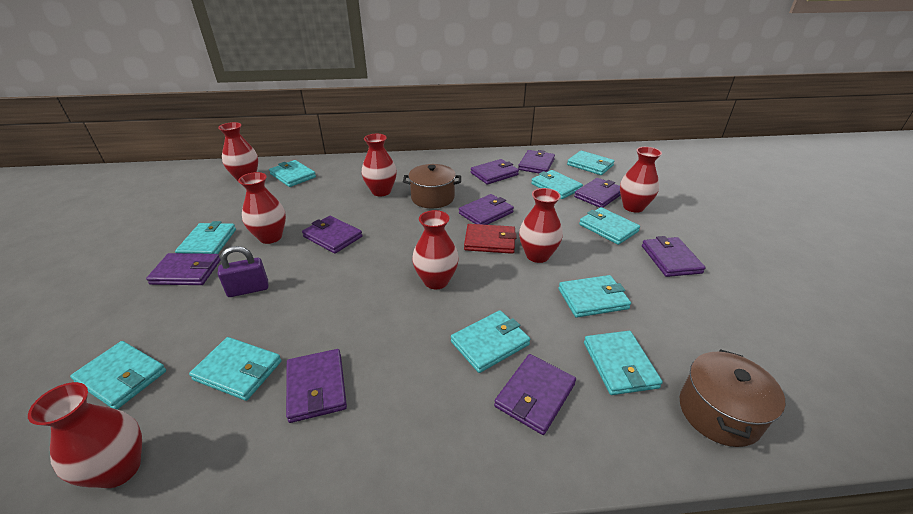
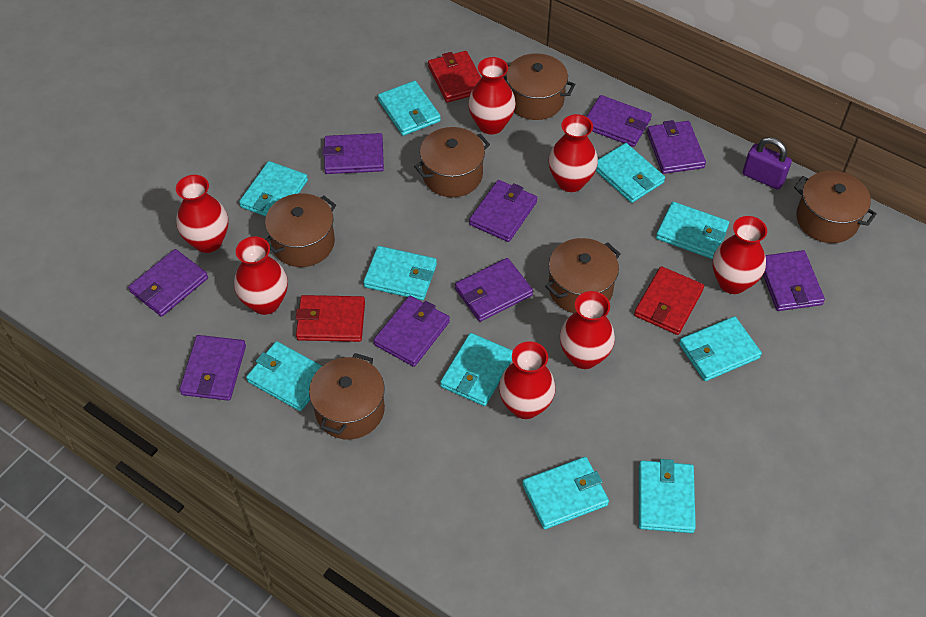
brown pot: 2 -> 6
red wallet: 1 -> 3

